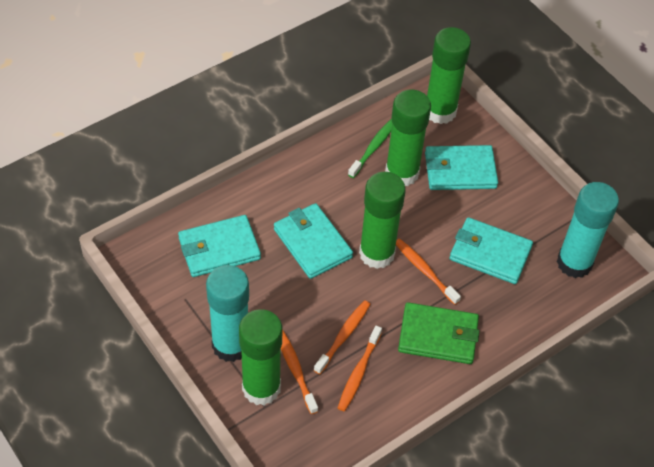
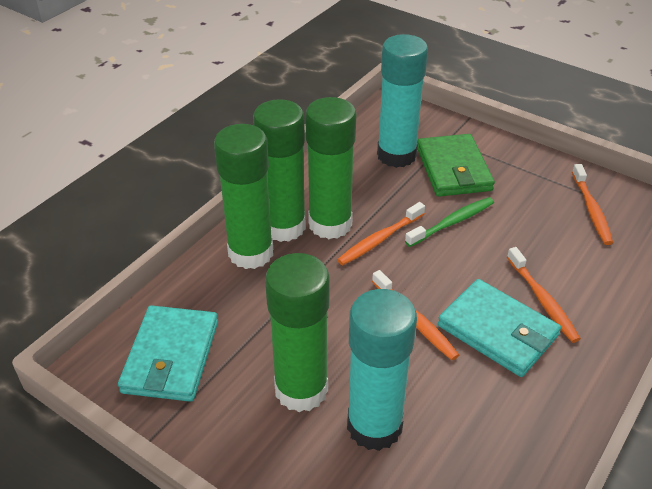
turquoise wallet: 4 -> 2

